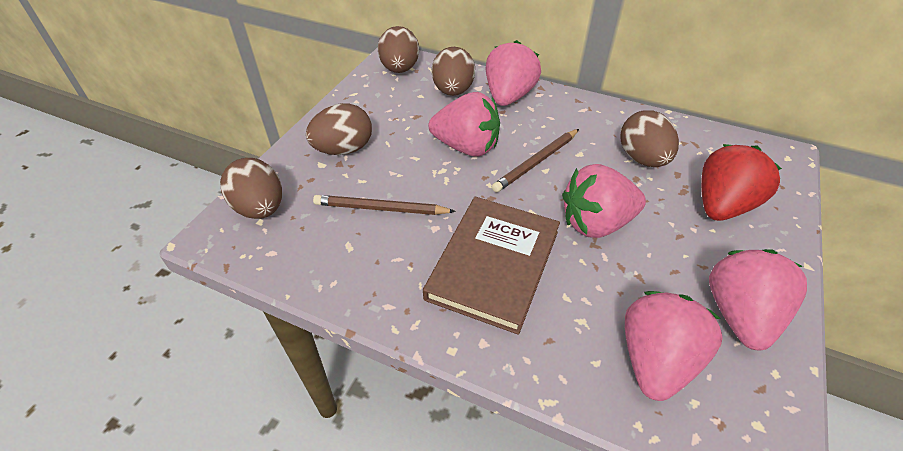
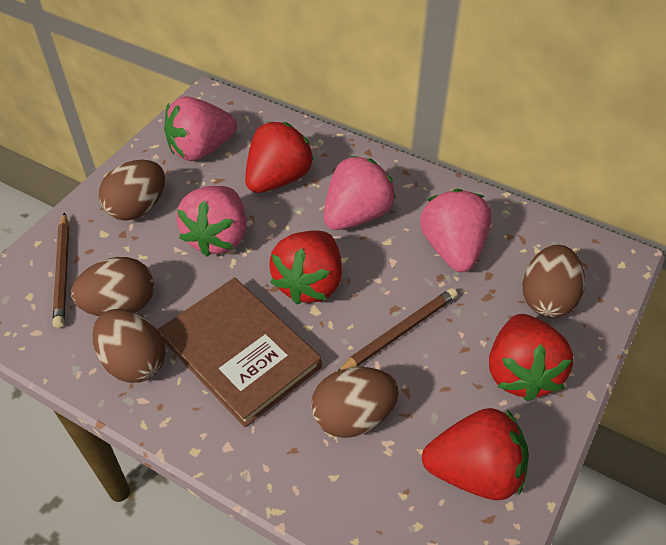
pink strawberry: 5 -> 4
red strawberry: 1 -> 4

